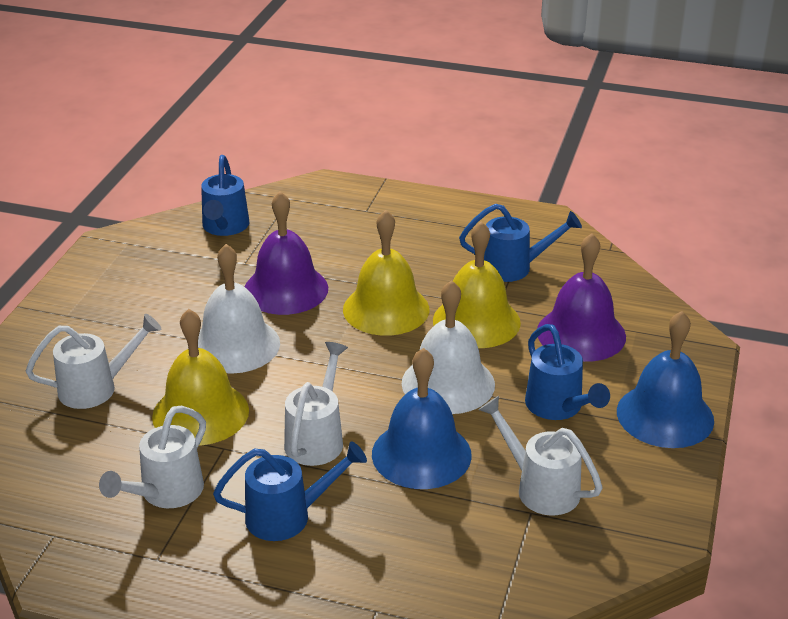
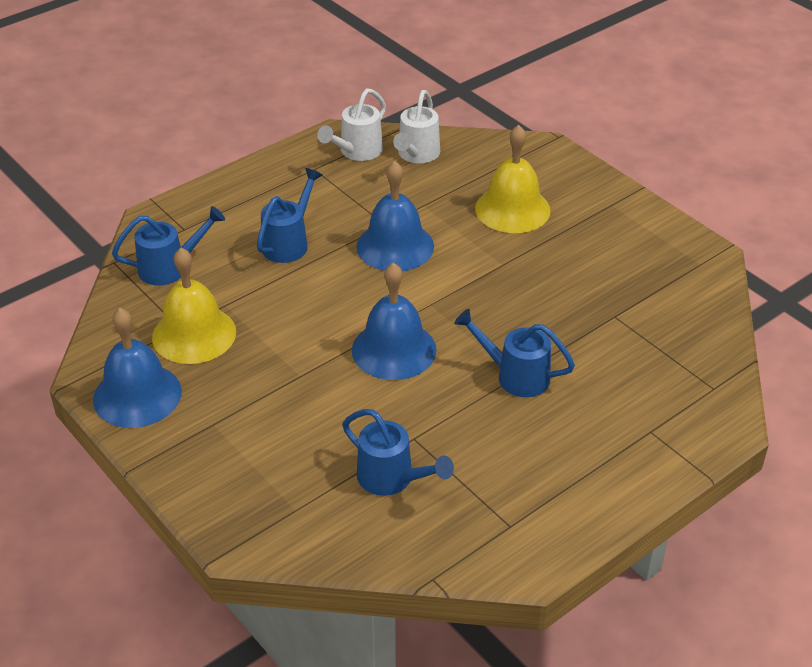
blue bell: 2 -> 3
purple bell: 2 -> 0
white bell: 2 -> 0
white watering can: 4 -> 2
yellow bell: 3 -> 2

